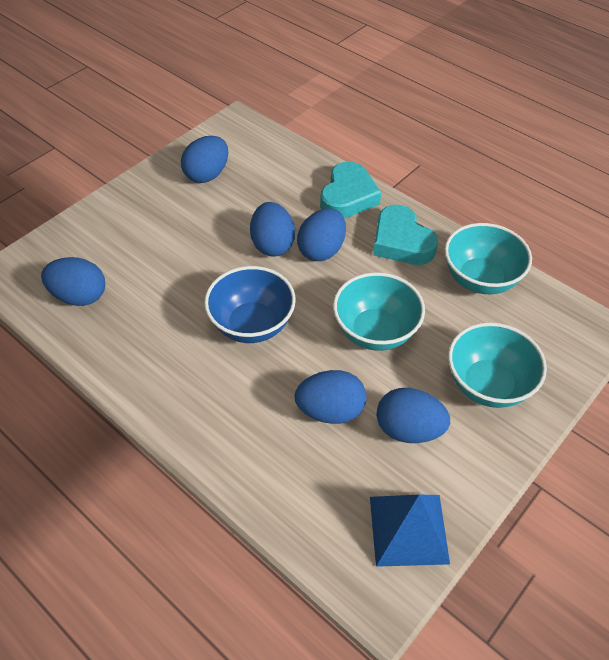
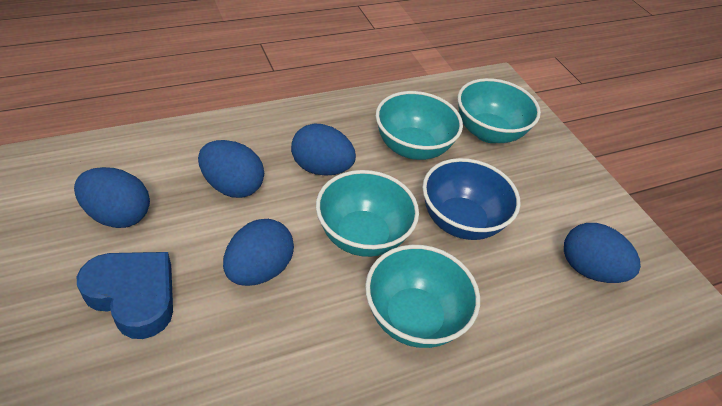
blue egg: 6 -> 5
blue heart: 0 -> 1
blue pyramid: 1 -> 0
turquoise bowl: 3 -> 4
turquoise heart: 2 -> 0

